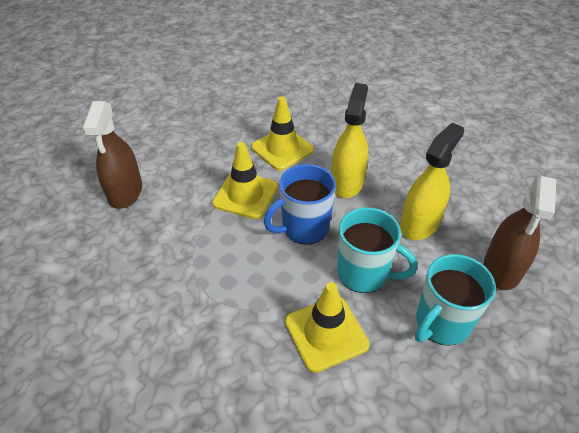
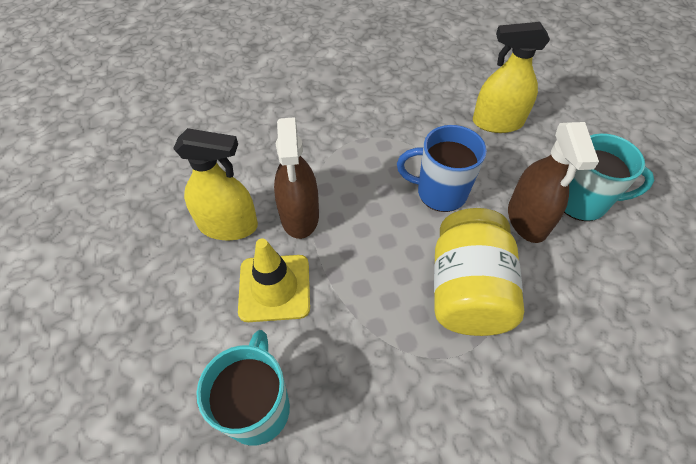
yellow jar: 0 -> 1
yellow traffic cone: 3 -> 1

